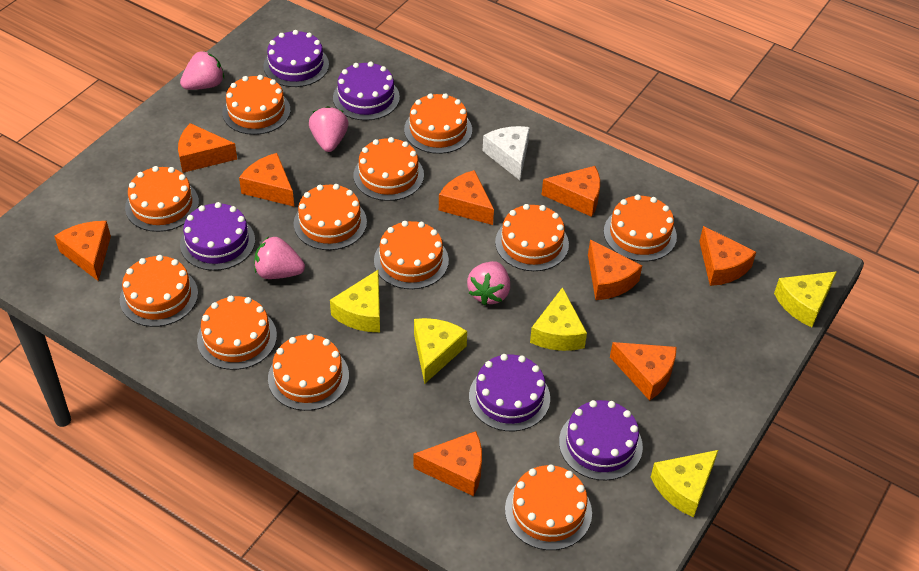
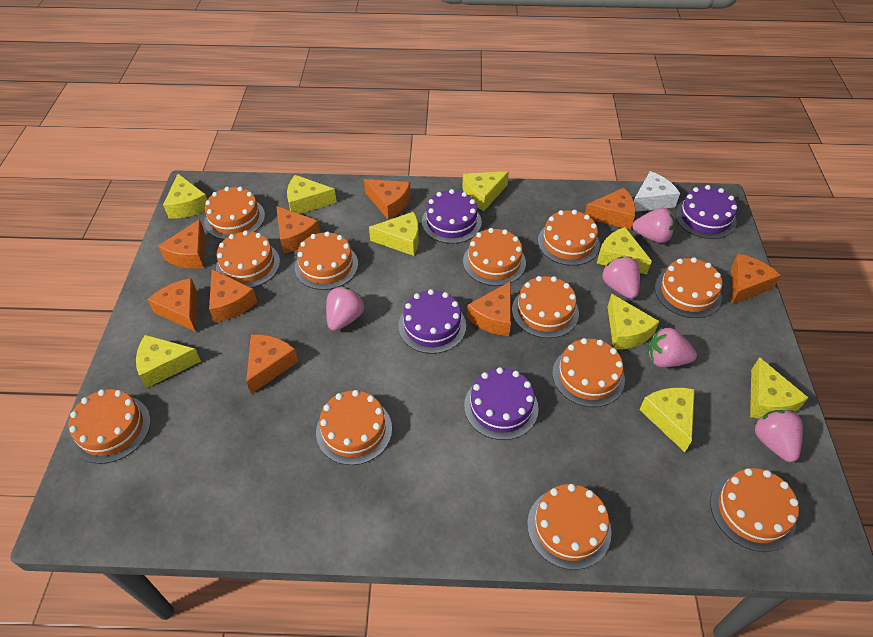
pink strawberry: 4 -> 5
purple cake: 5 -> 4
yellow cheese: 5 -> 9

